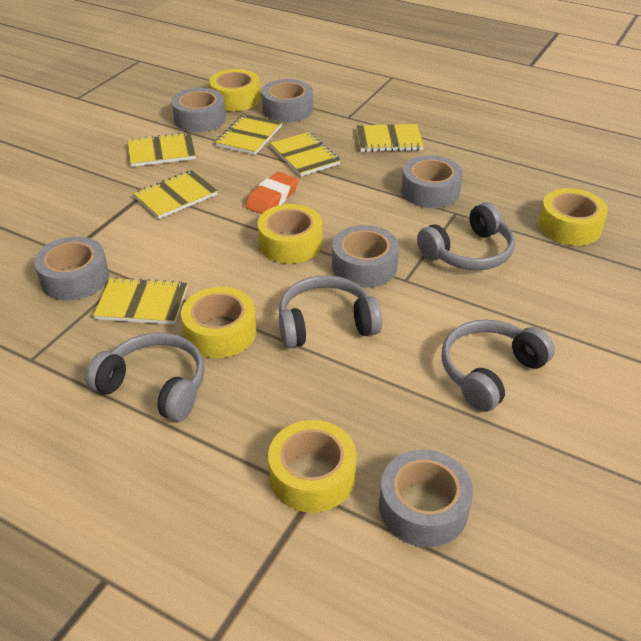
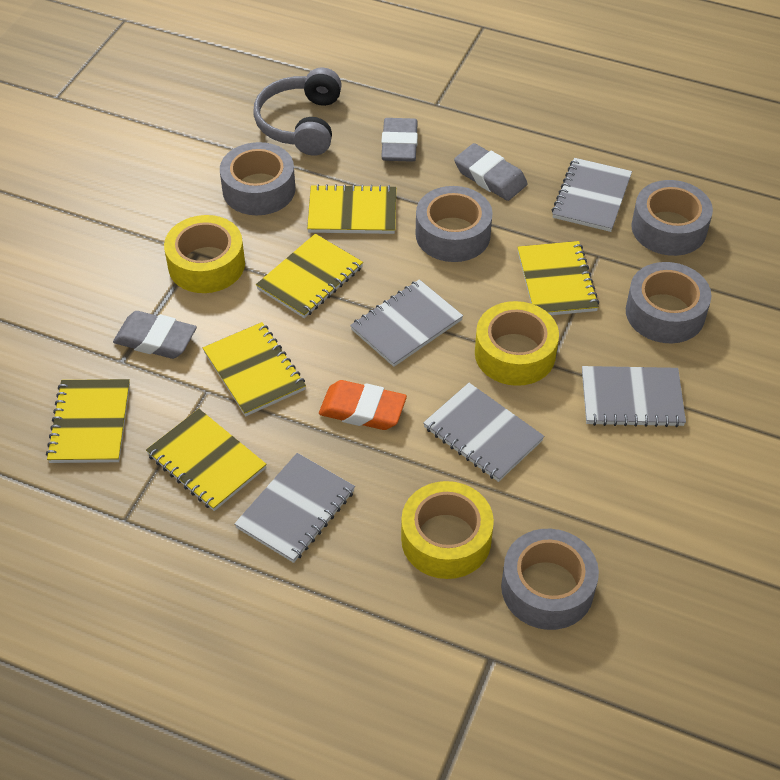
grey eraser: 0 -> 3
grey headphones: 4 -> 1
grey notebook: 0 -> 5
grey tape: 6 -> 5
yellow tape: 5 -> 3

